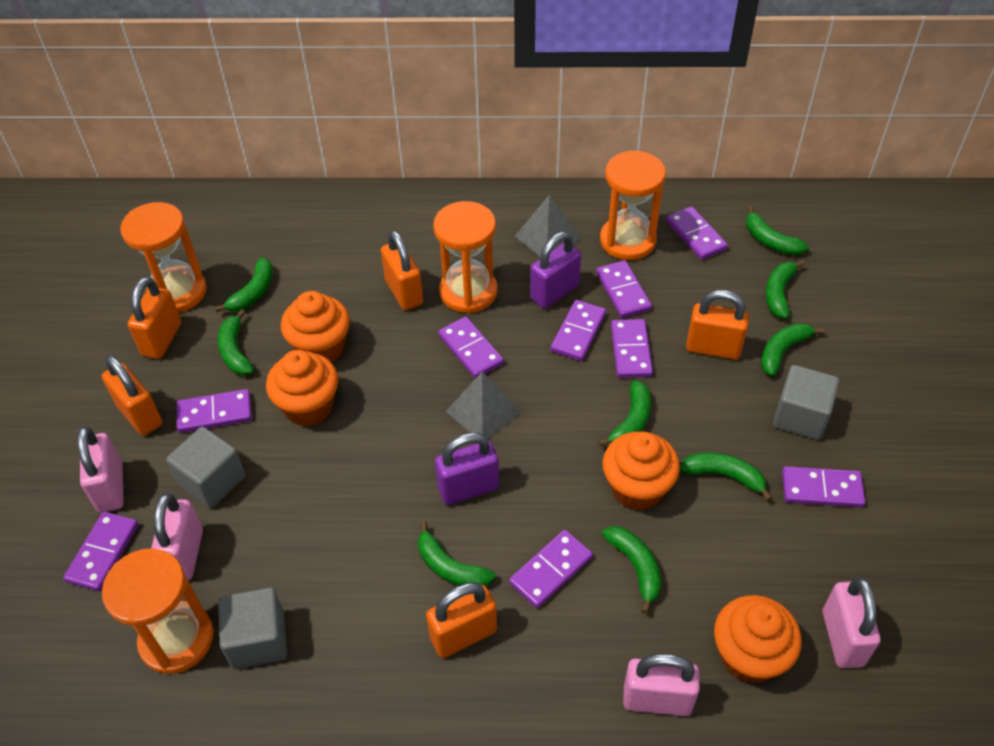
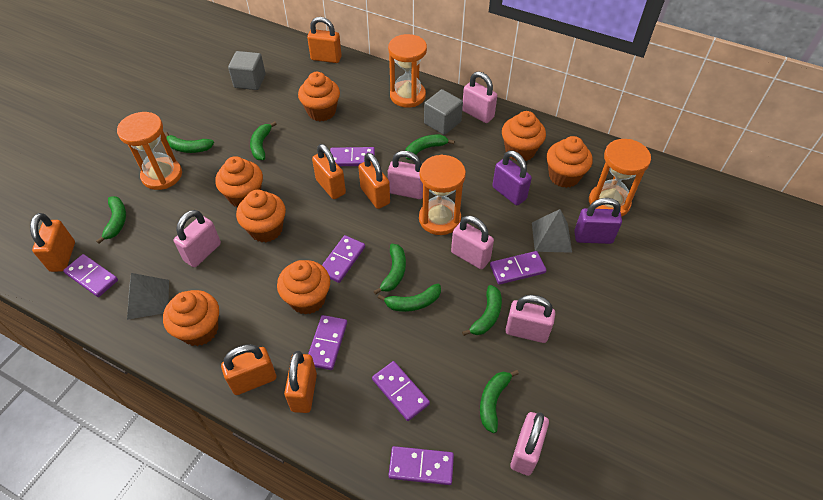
green banana: 9 -> 8
grey cube: 3 -> 2
orange cupcake: 4 -> 7
orange padlock: 5 -> 6
pink padlock: 4 -> 6
purple domino: 9 -> 7

